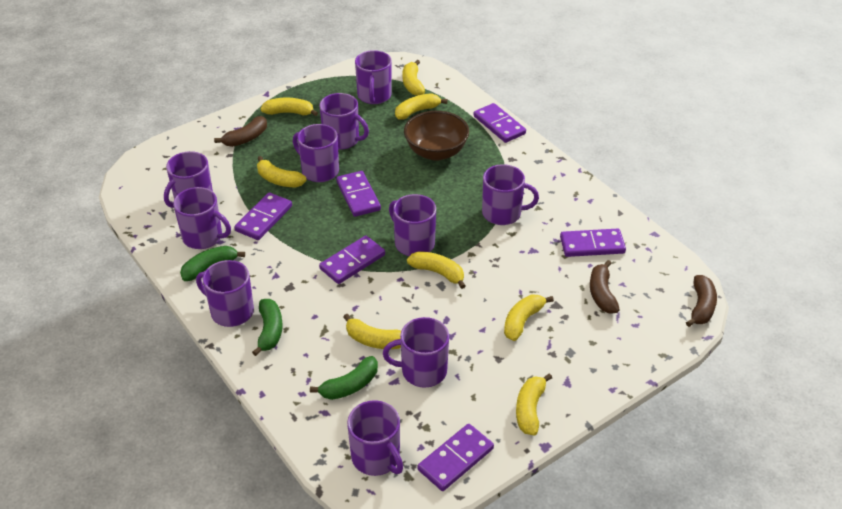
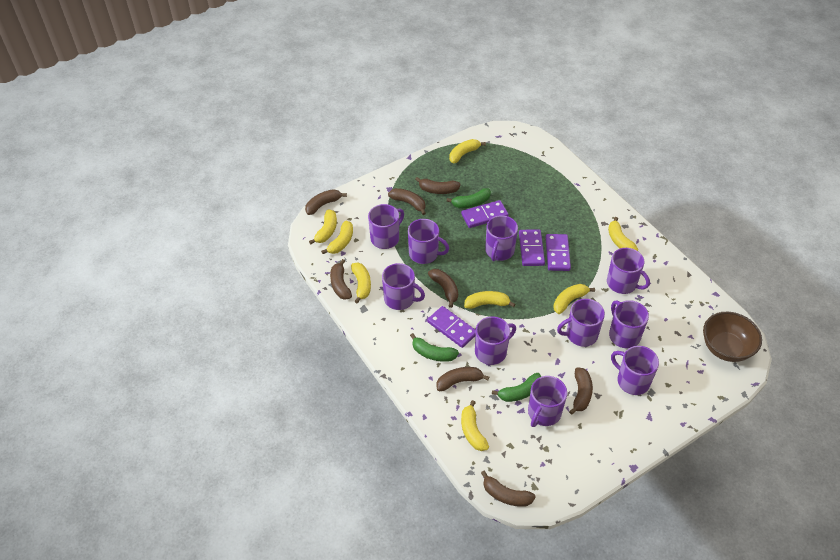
brown banana: 3 -> 8
purple domino: 6 -> 4

